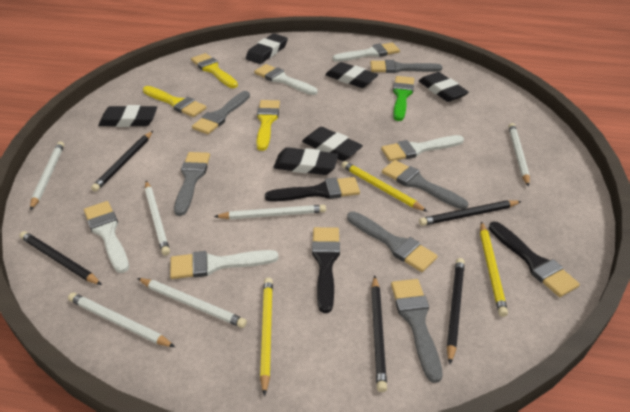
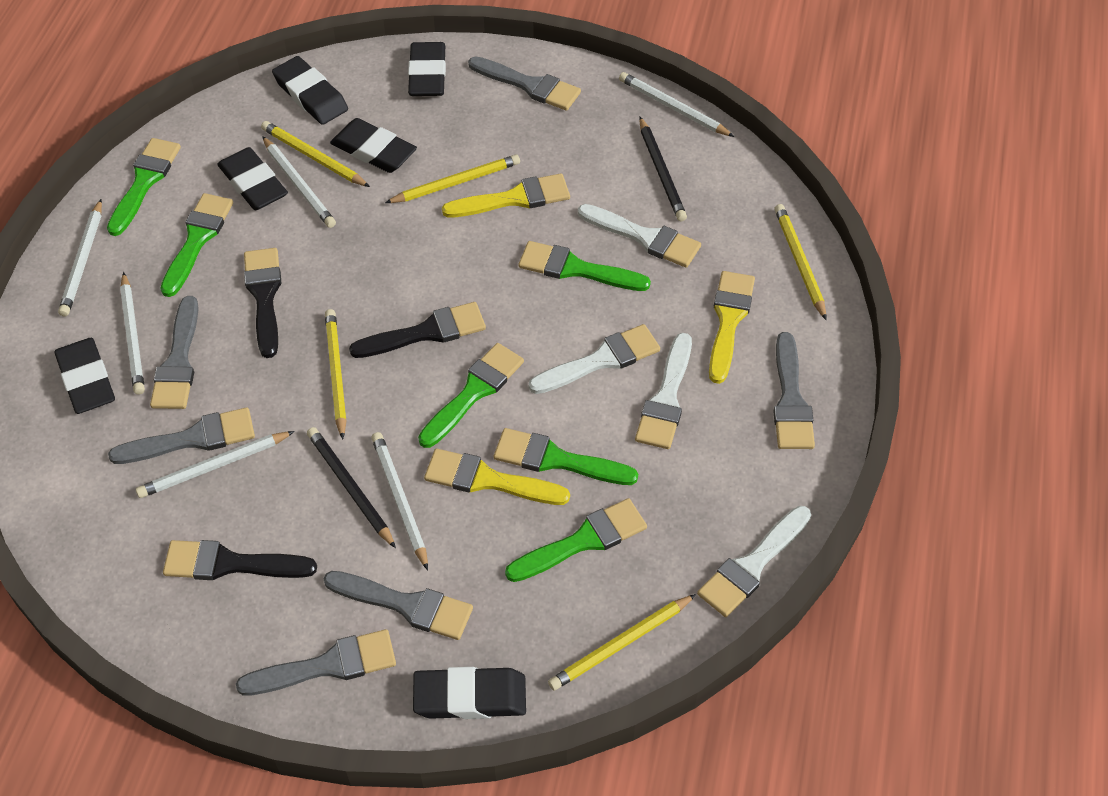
black pencil: 5 -> 2
green brush: 1 -> 6
white brush: 5 -> 4
yellow pencil: 3 -> 5

